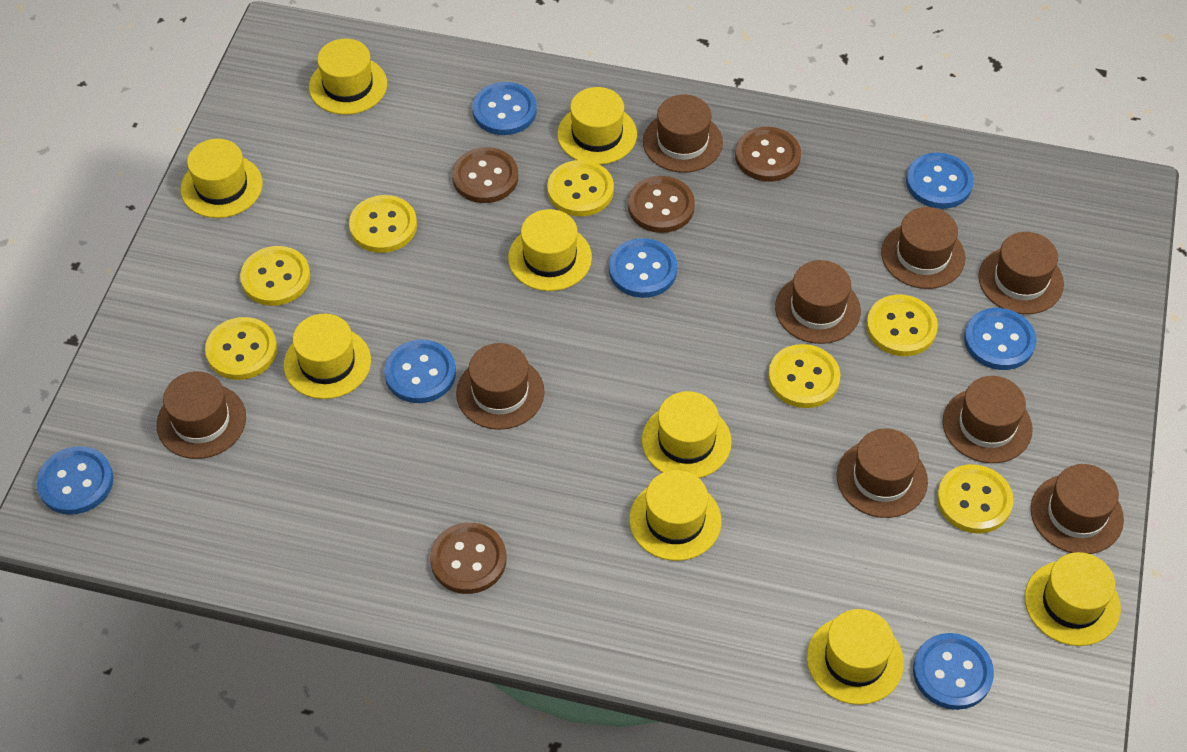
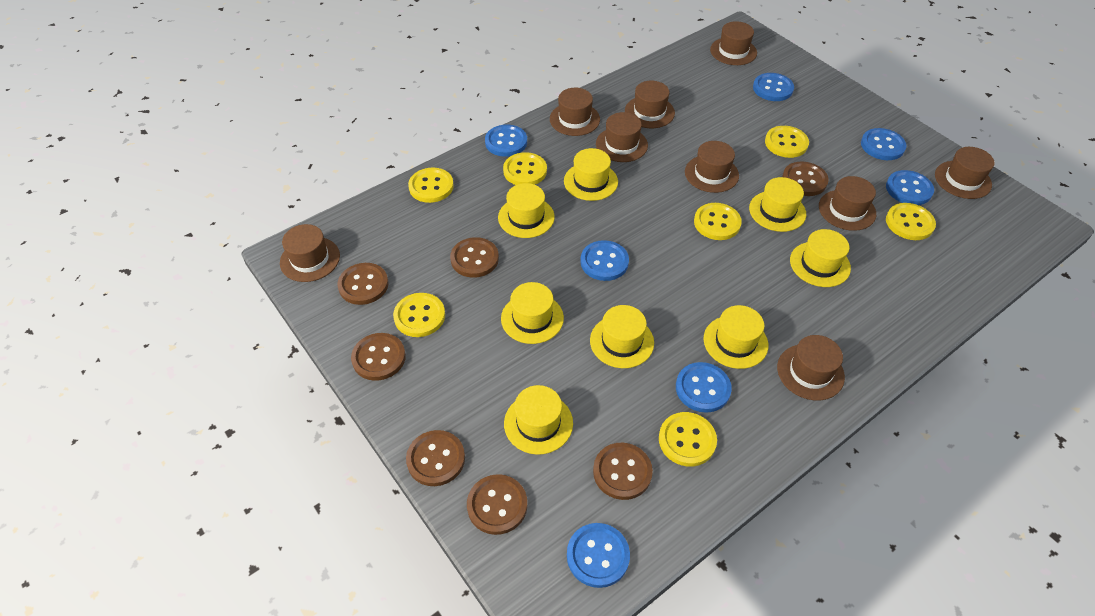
brown button: 4 -> 7
yellow hat: 9 -> 8

